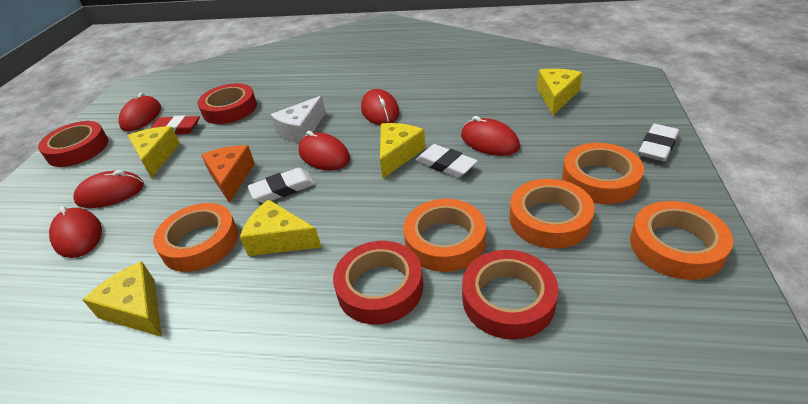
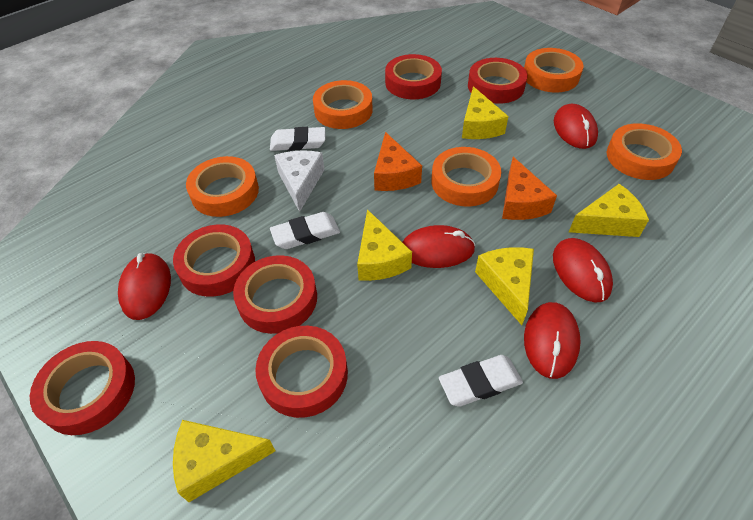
orange cheese: 1 -> 2
red eraser: 1 -> 0
red mouse: 6 -> 5
red tape: 4 -> 6

